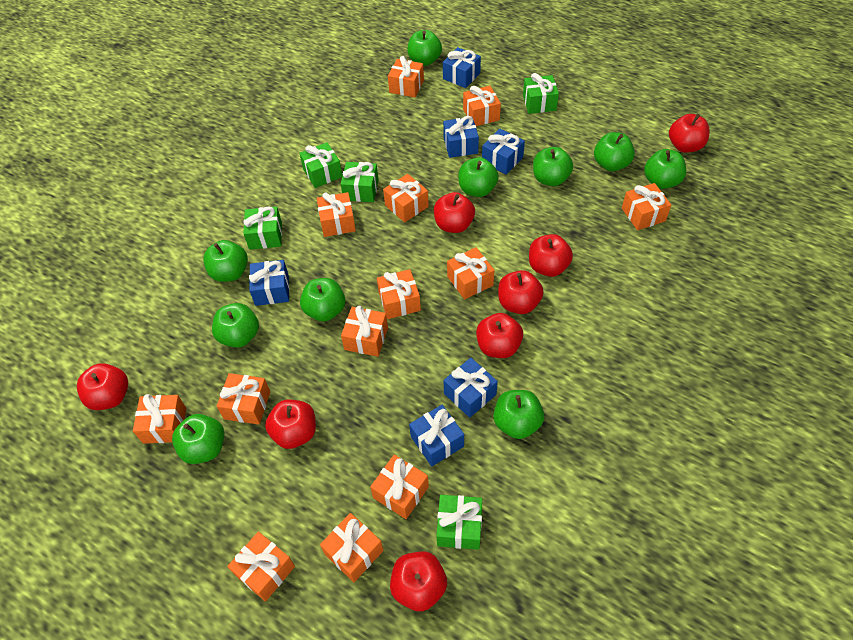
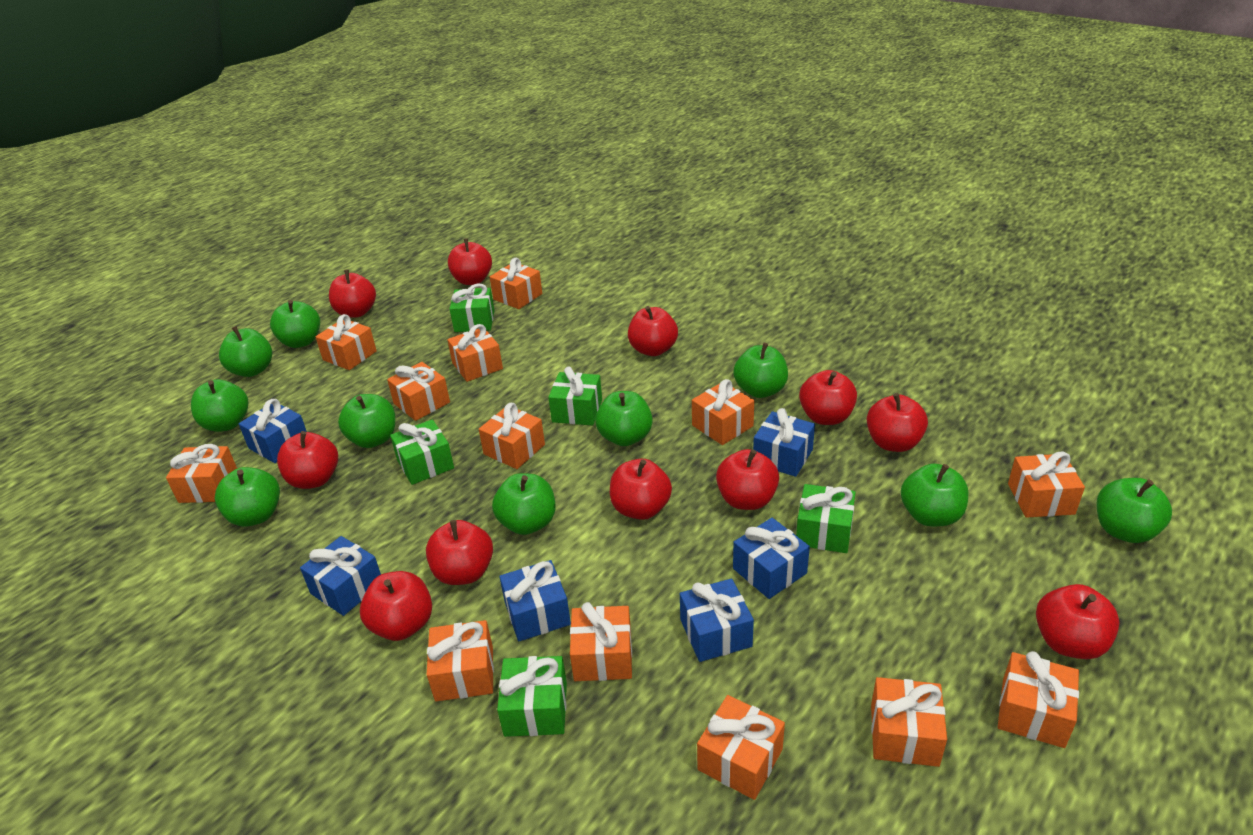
red apple: 8 -> 11

